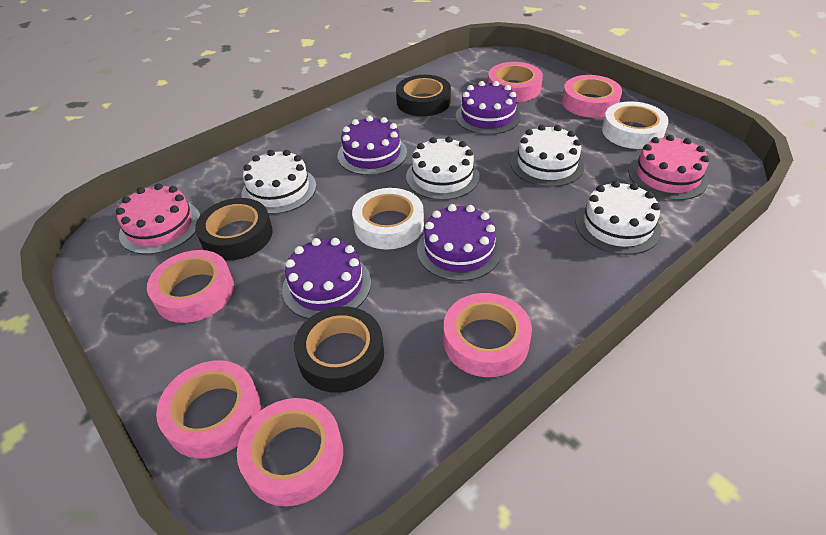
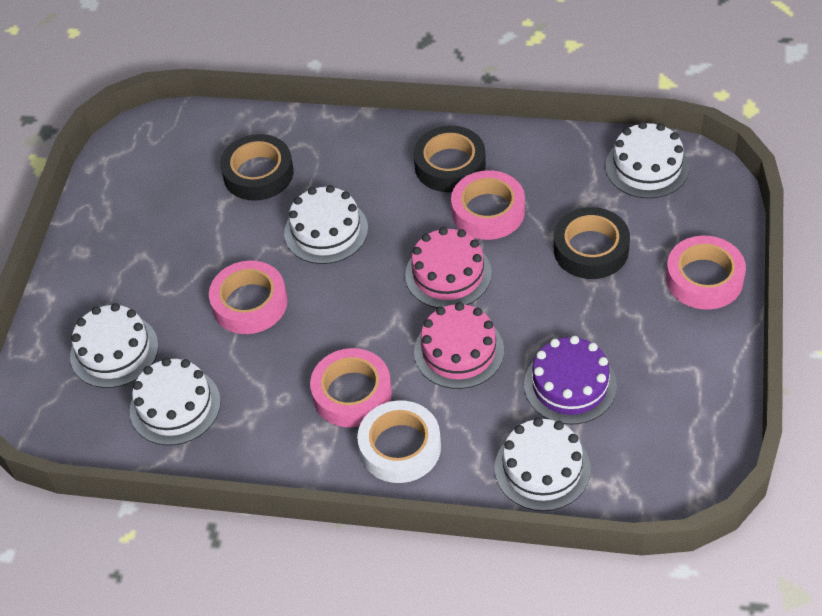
pink tape: 6 -> 4
purple cake: 4 -> 1
white cake: 4 -> 5
white tape: 2 -> 1

